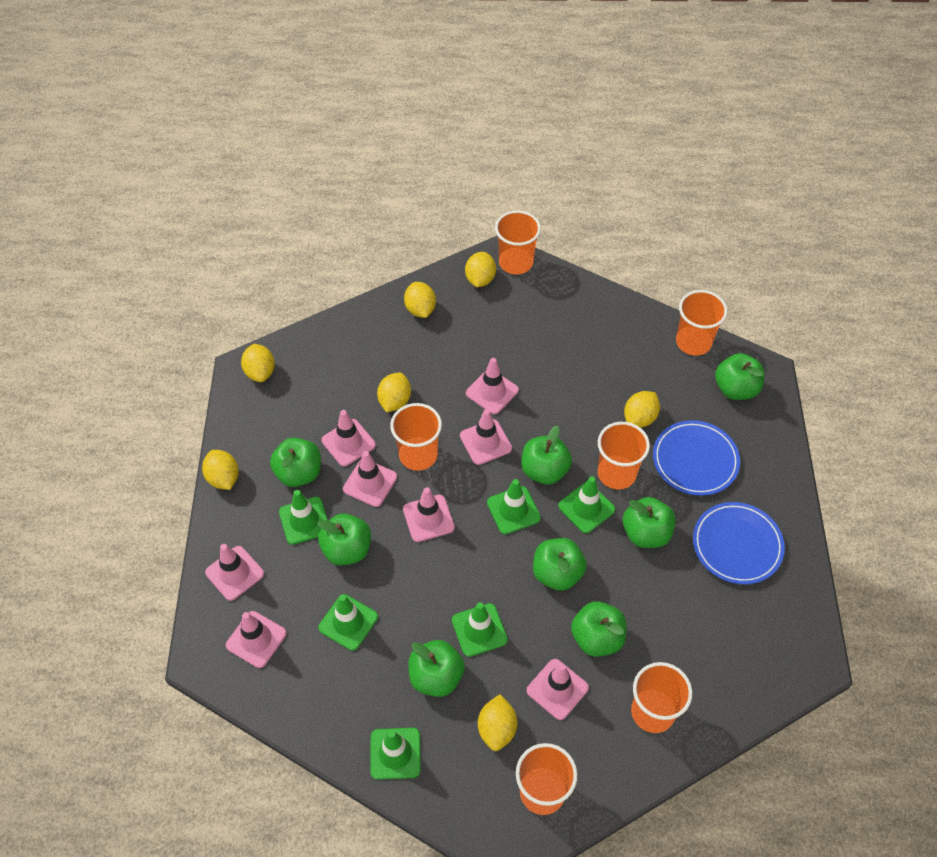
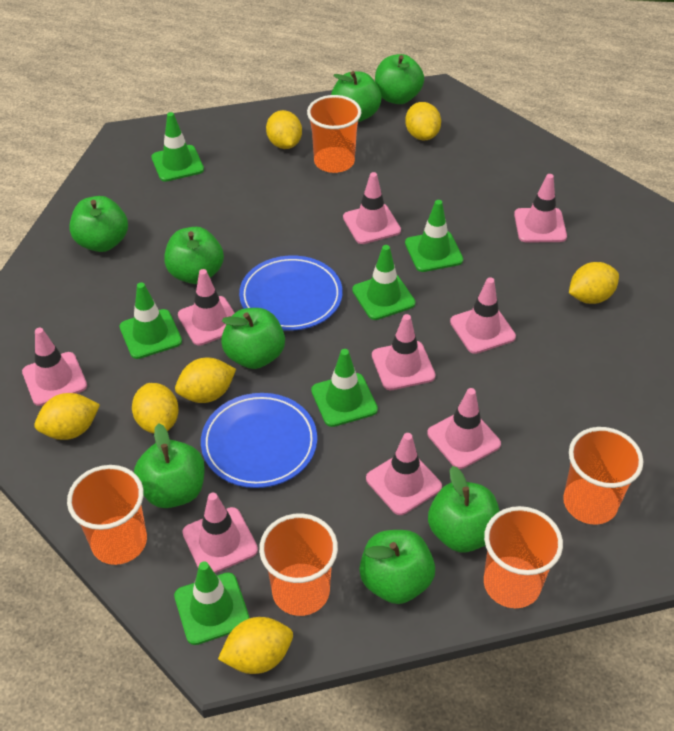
orange cup: 6 -> 5
pink traffic cone: 8 -> 9

